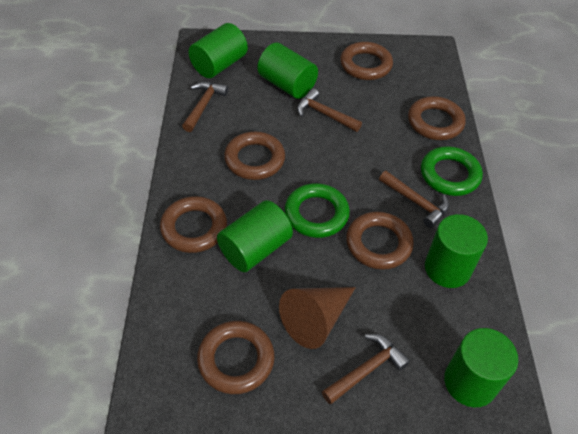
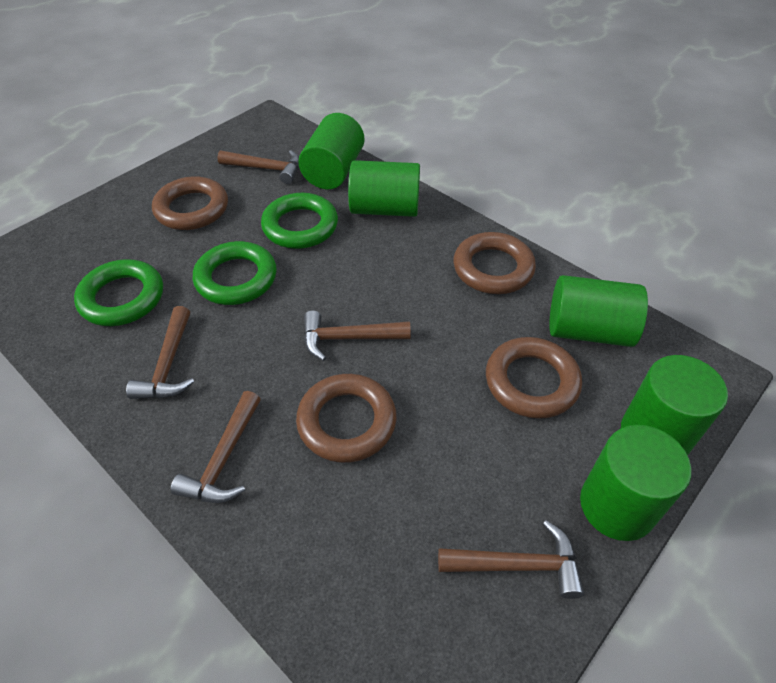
brown cone: 1 -> 0
brown hammer: 4 -> 5
brown ring: 6 -> 4
green ring: 2 -> 3

